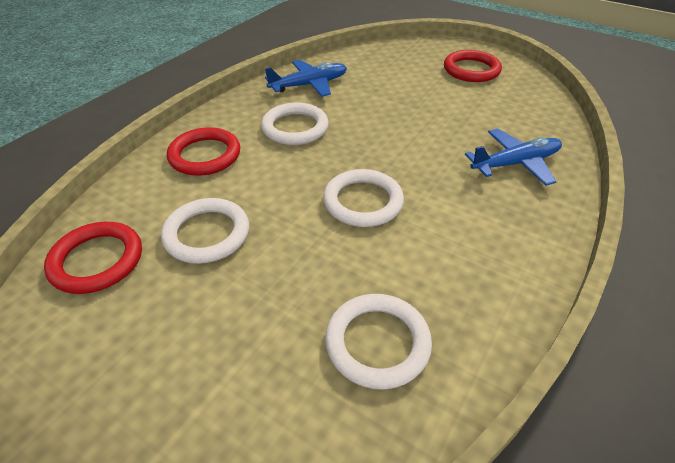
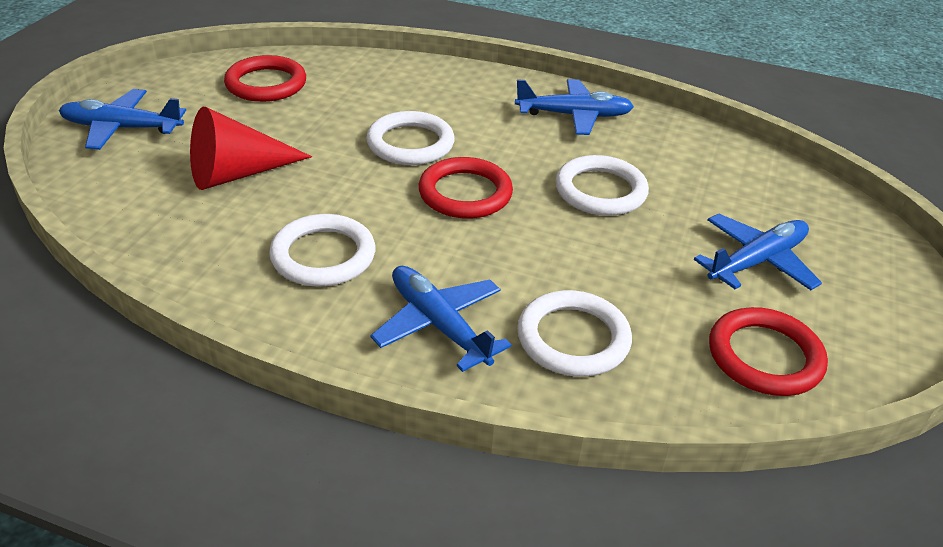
blue plane: 2 -> 4
red cone: 0 -> 1

